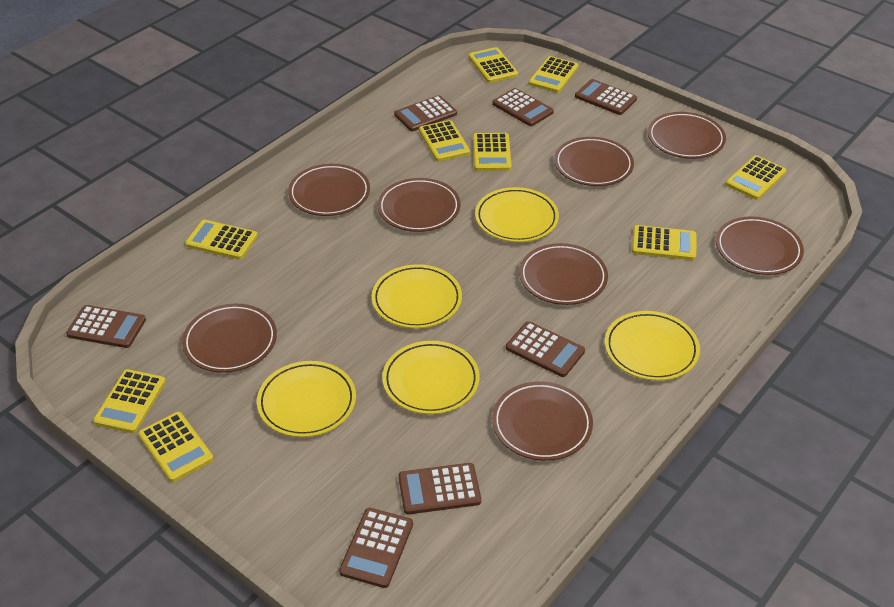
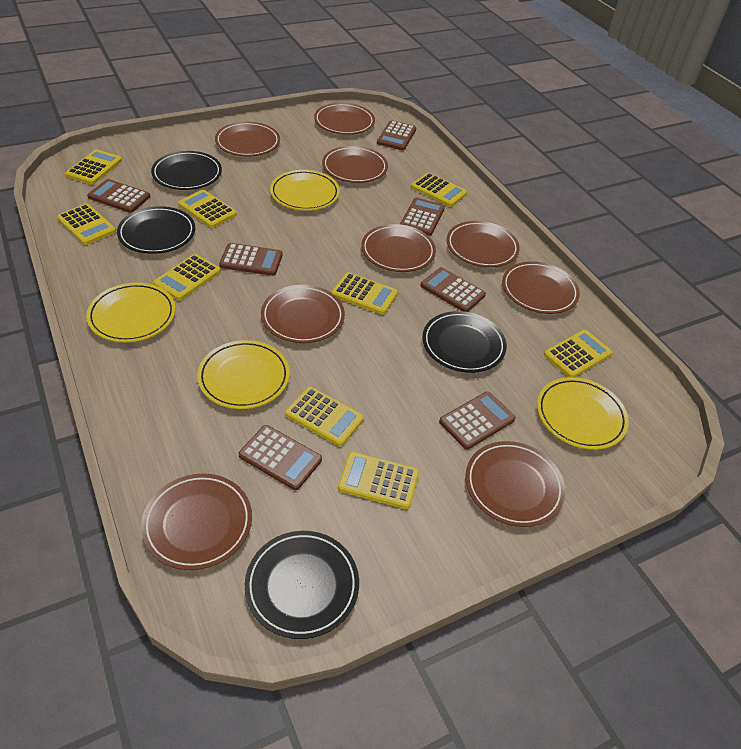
black plate: 0 -> 4
brown plate: 8 -> 9
yellow plate: 5 -> 4

